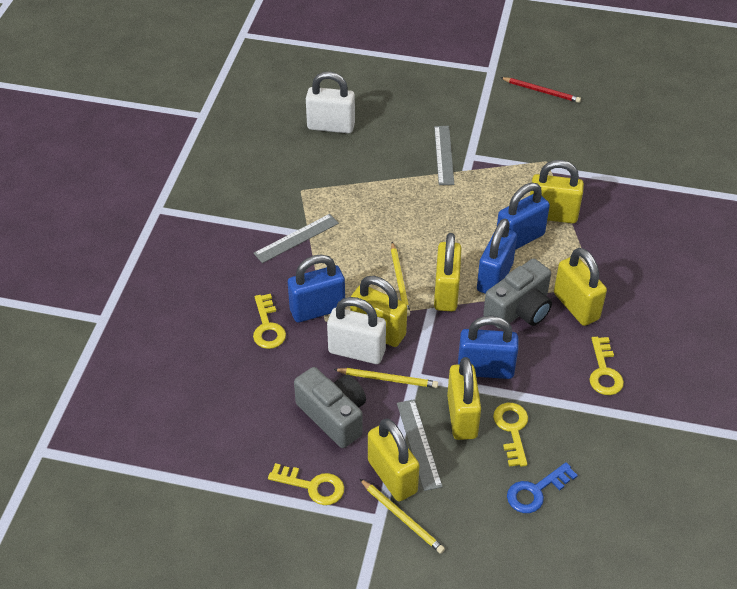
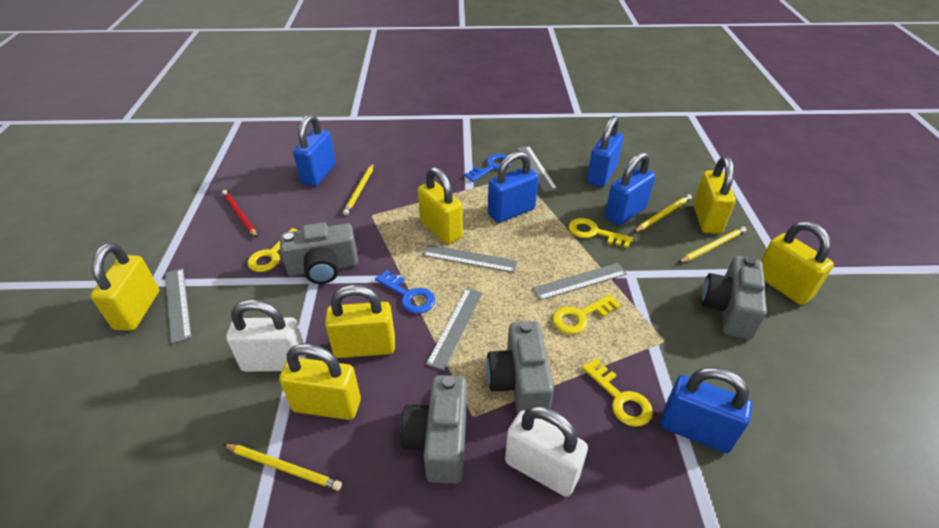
blue key: 1 -> 2
blue padlock: 4 -> 5
grey camera: 2 -> 4
grey ruler: 3 -> 5
yellow pencil: 3 -> 4

